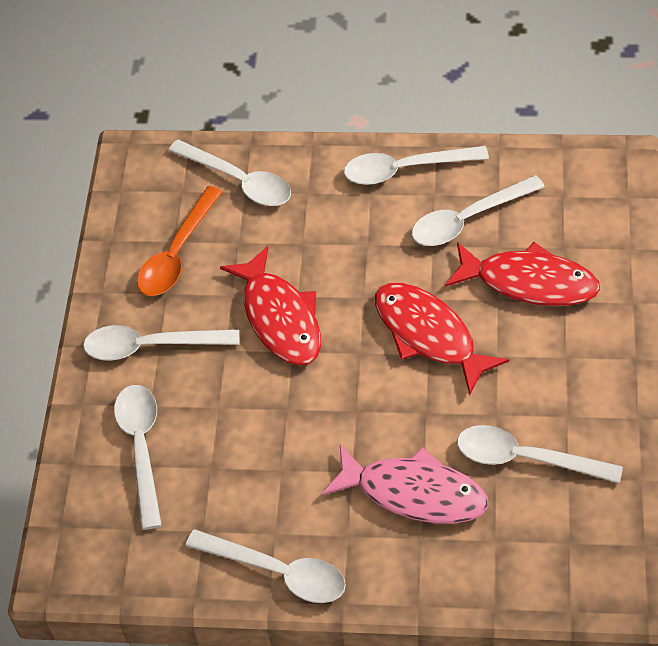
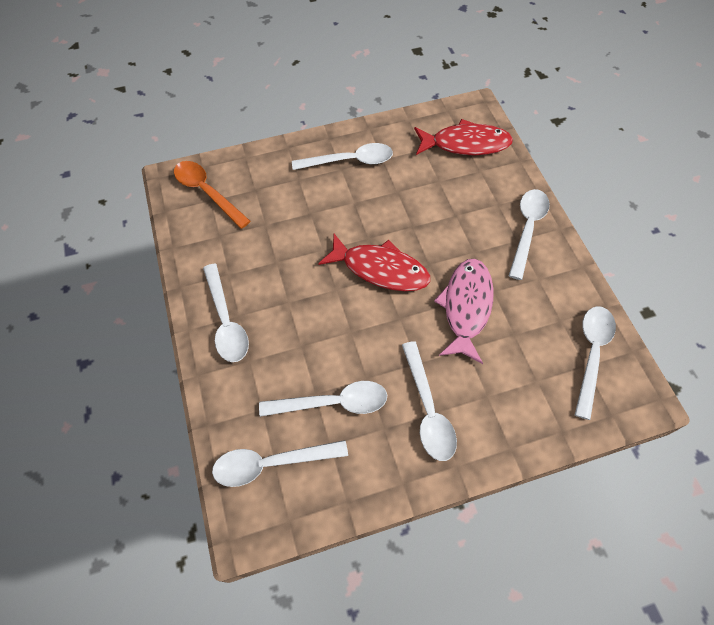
red fish: 3 -> 2

